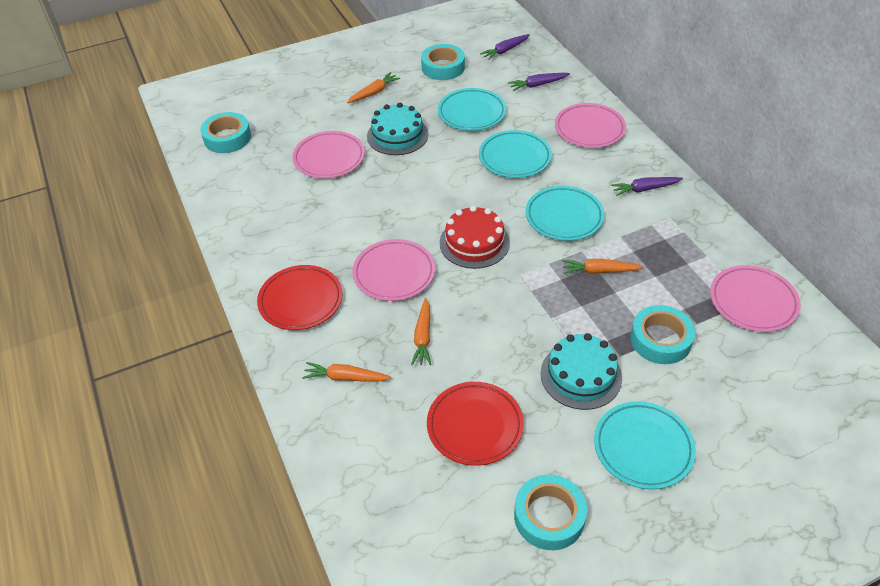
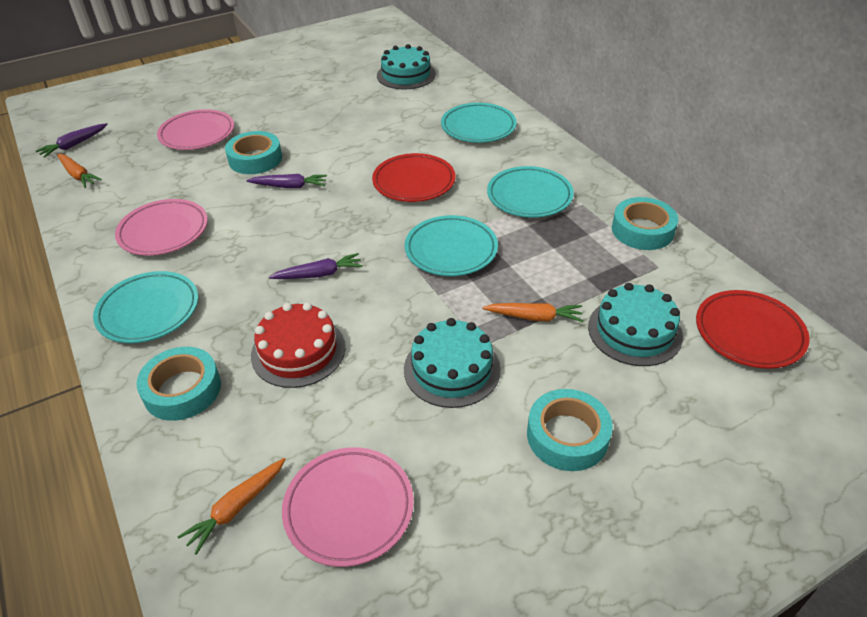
orange carrot: 4 -> 3
pink plate: 4 -> 3
turquoise cake: 2 -> 3

